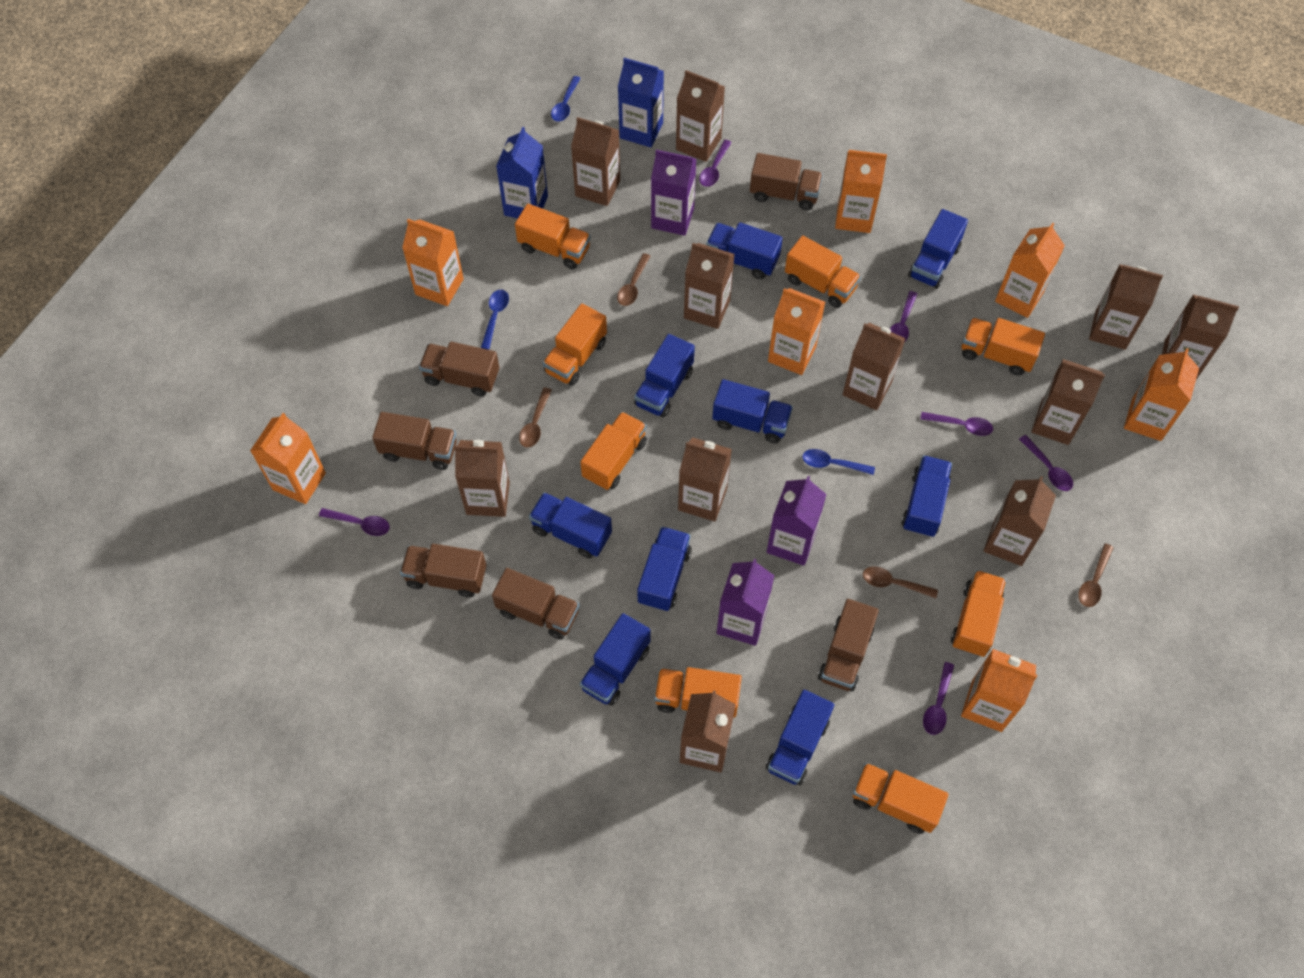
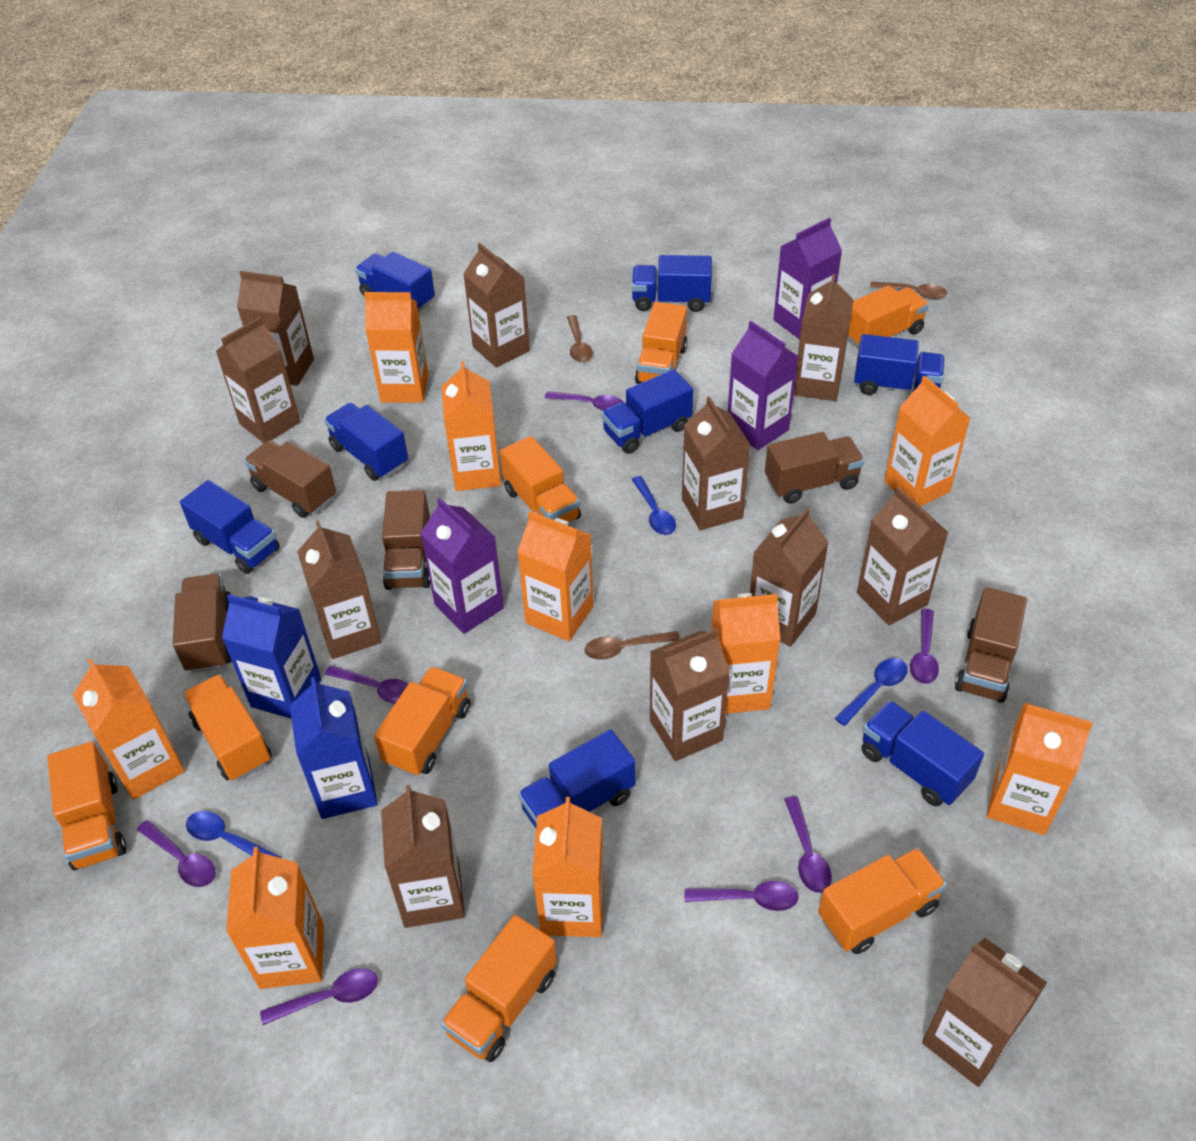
blue truck: 9 -> 8
brown spoon: 4 -> 3
brown truck: 6 -> 5
orange carton: 7 -> 9
purple spoon: 6 -> 7

